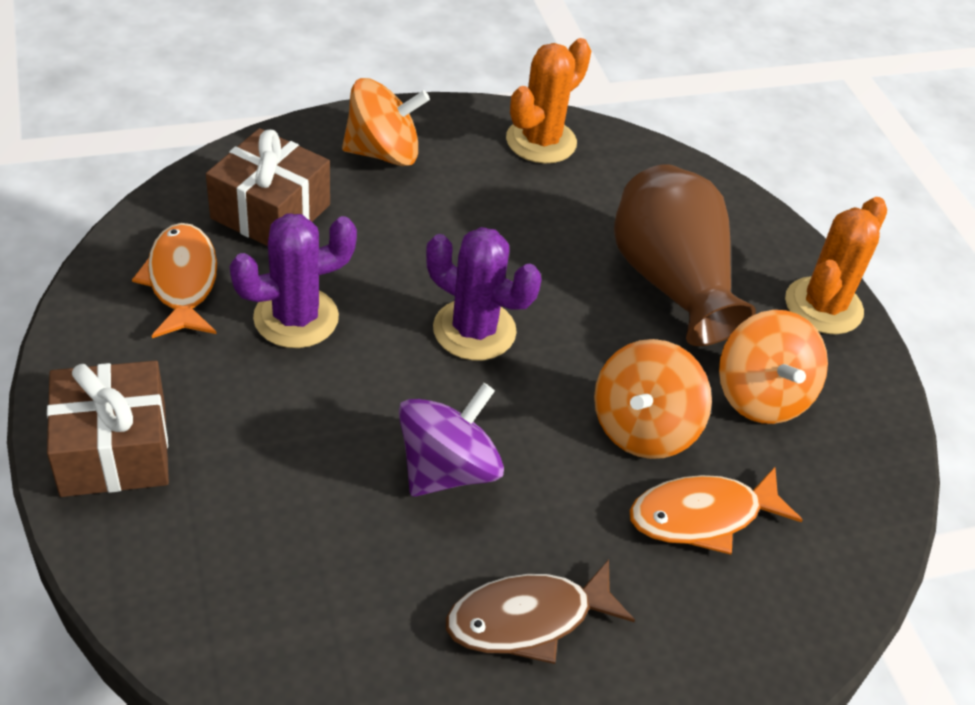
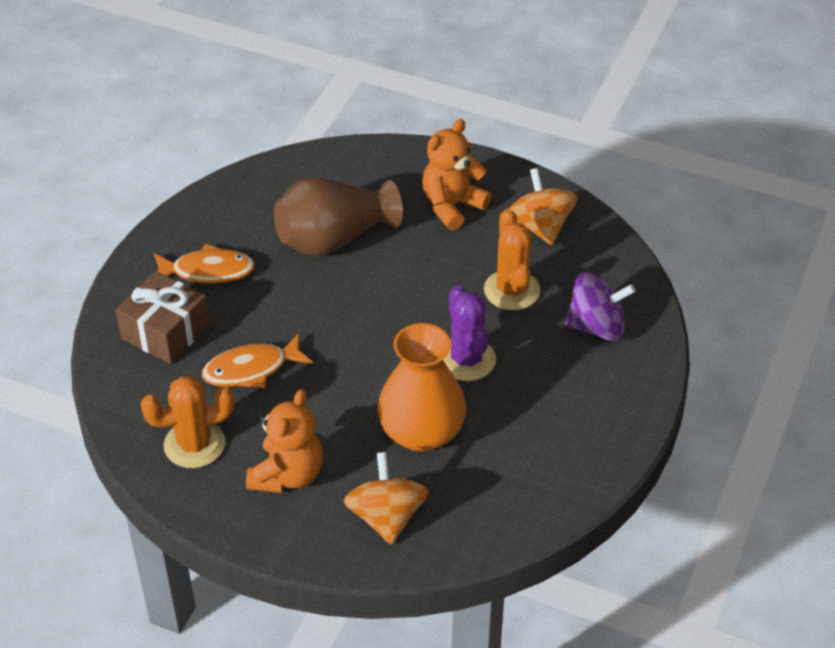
brown fish: 1 -> 0
brown gift: 2 -> 1
orange spinning top: 3 -> 2
orange teddy bear: 0 -> 2
orange vase: 0 -> 1
purple cactus: 2 -> 1

